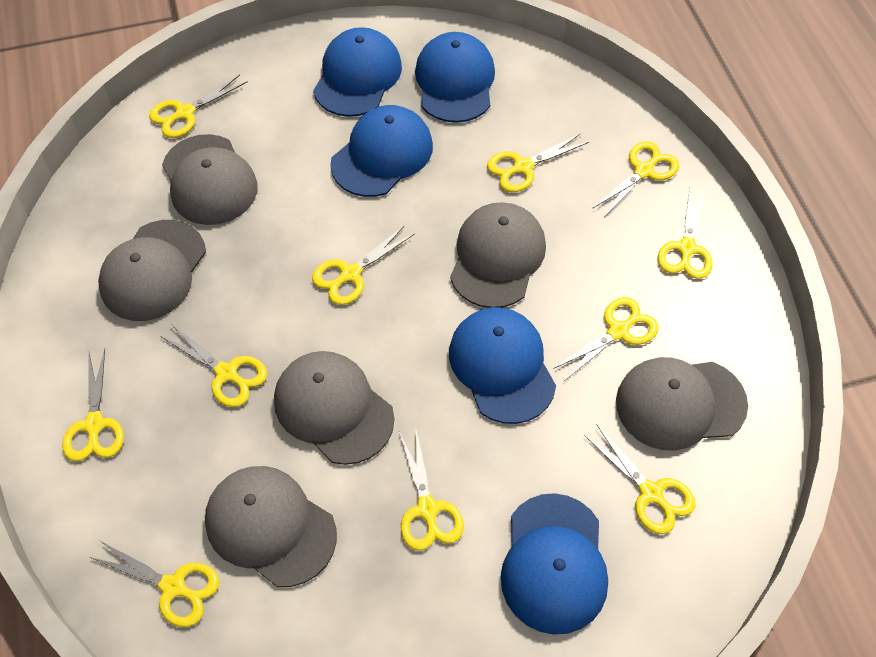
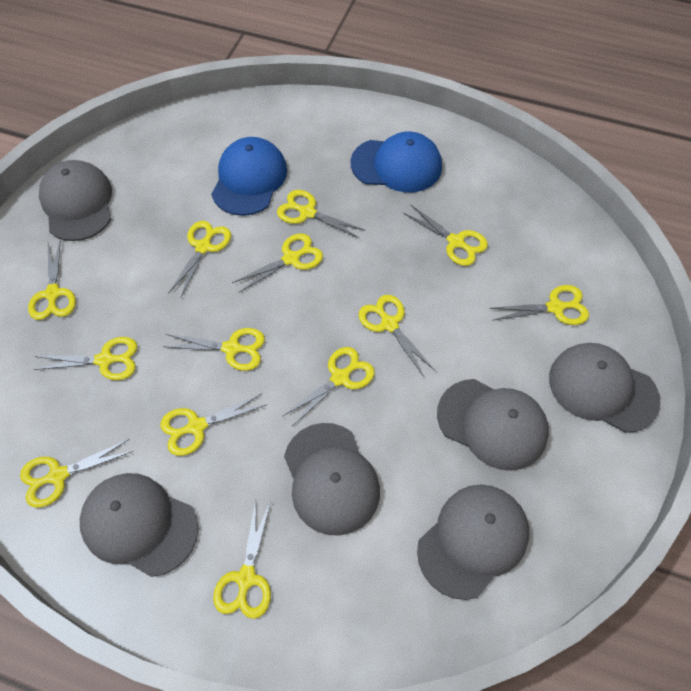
blue cap: 5 -> 2
yellow scissors: 11 -> 13

